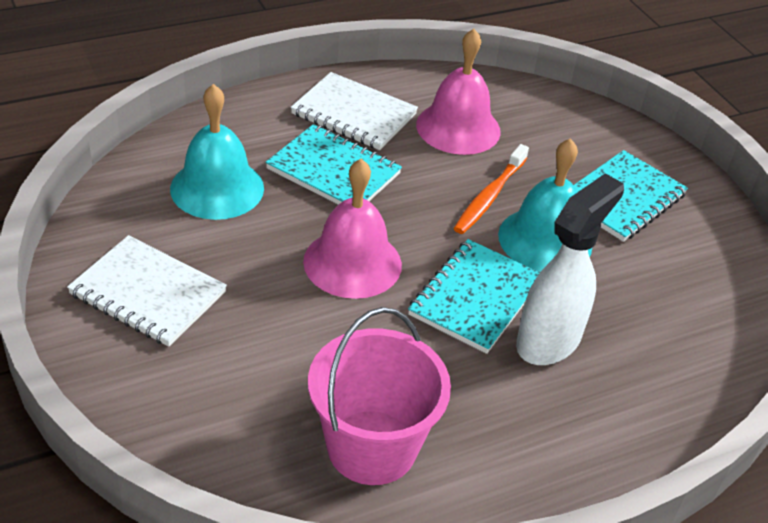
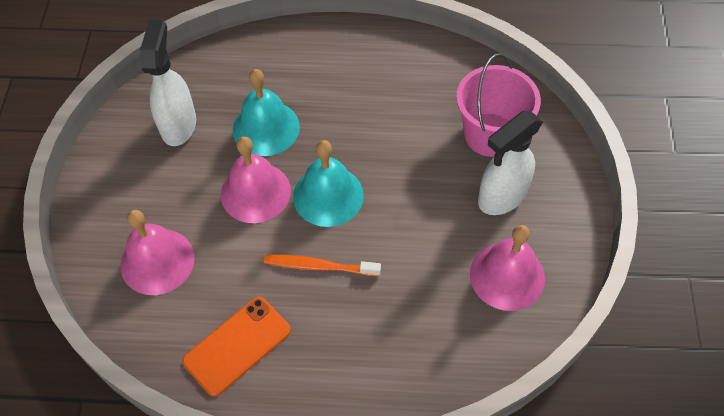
orange phone: 0 -> 1
pink bell: 2 -> 3
turquoise notebook: 3 -> 0
white notebook: 2 -> 0
white spray bottle: 1 -> 2

